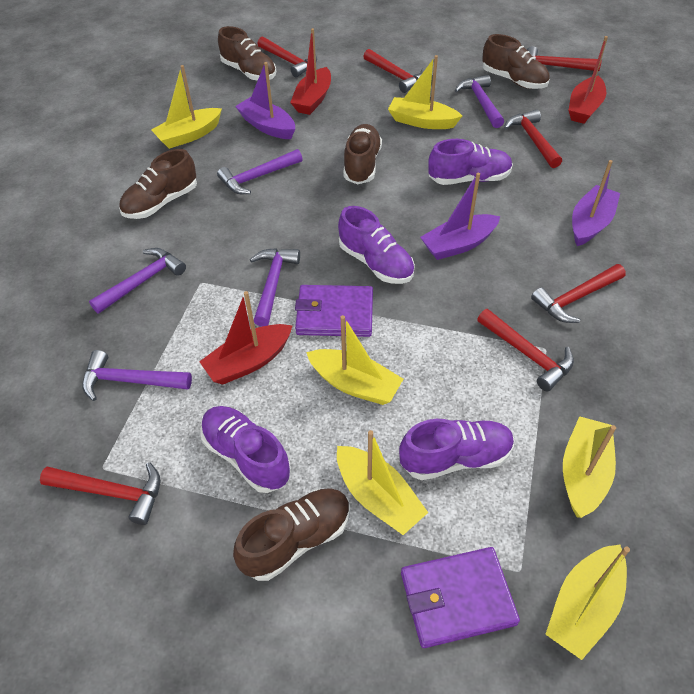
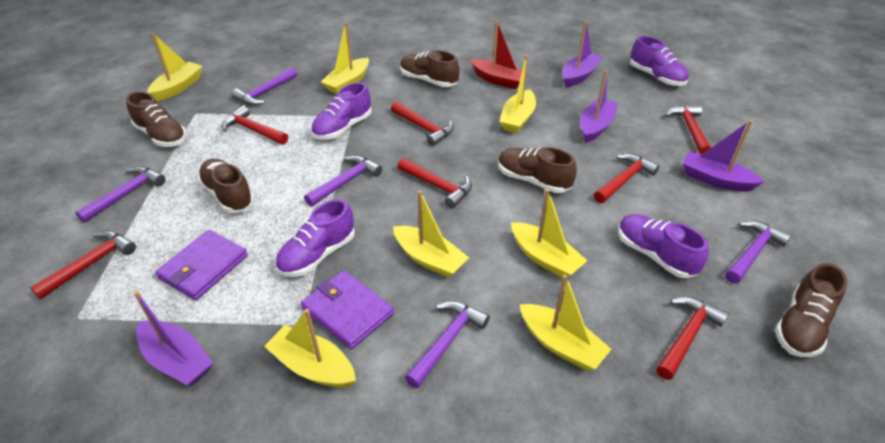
purple boat: 3 -> 4
red boat: 3 -> 1
yellow boat: 6 -> 7

